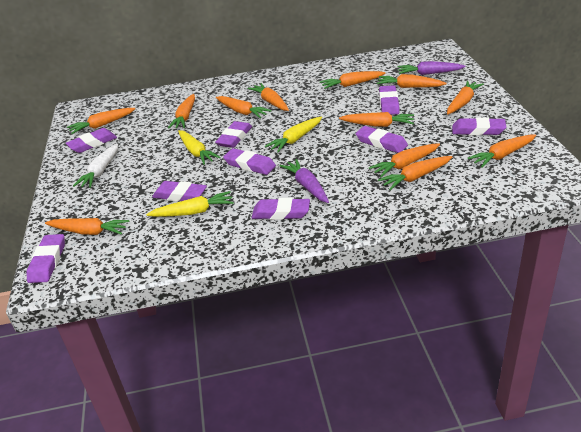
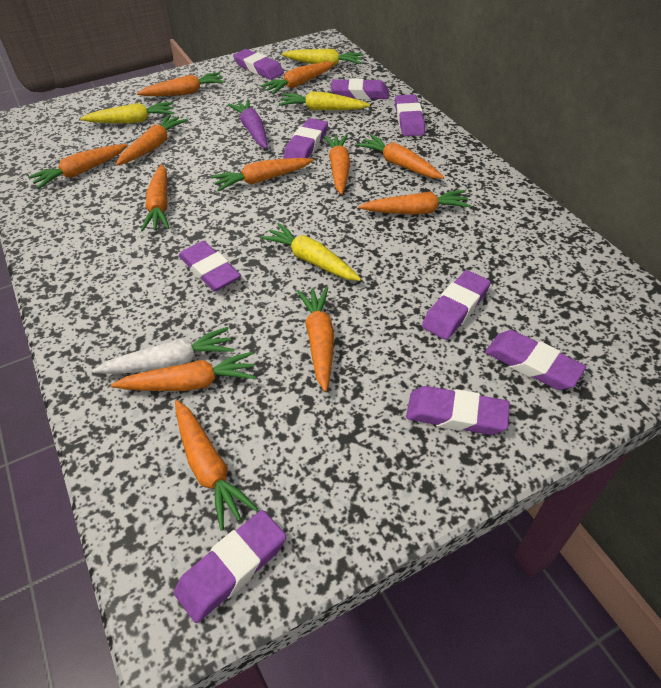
purple carrot: 2 -> 1
yellow carrot: 3 -> 4

